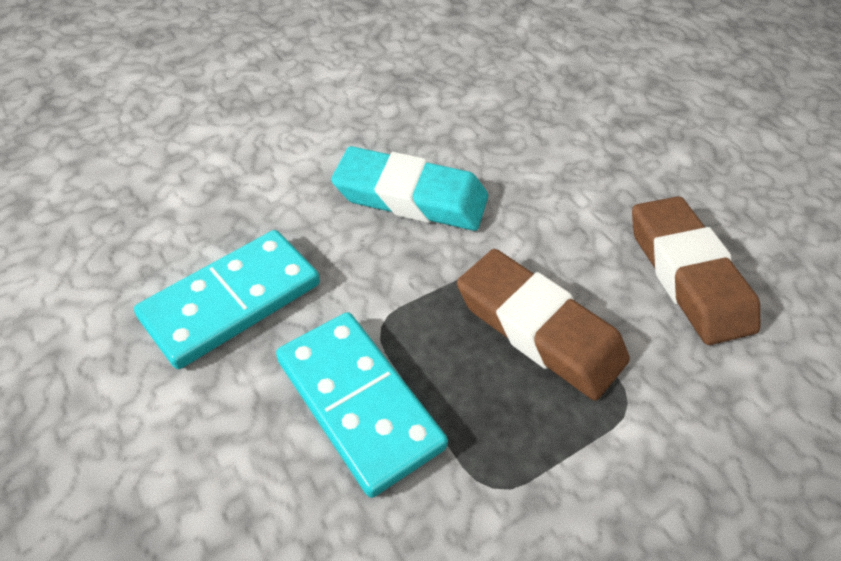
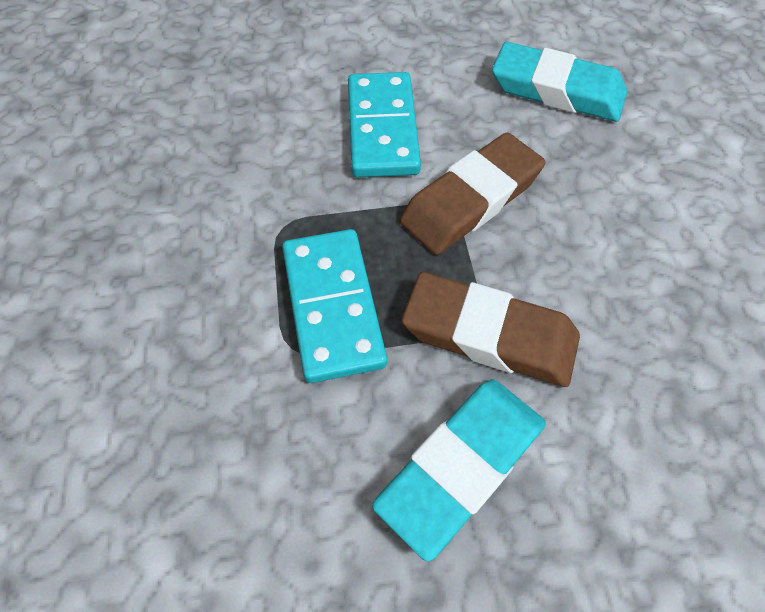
turquoise eraser: 1 -> 2

